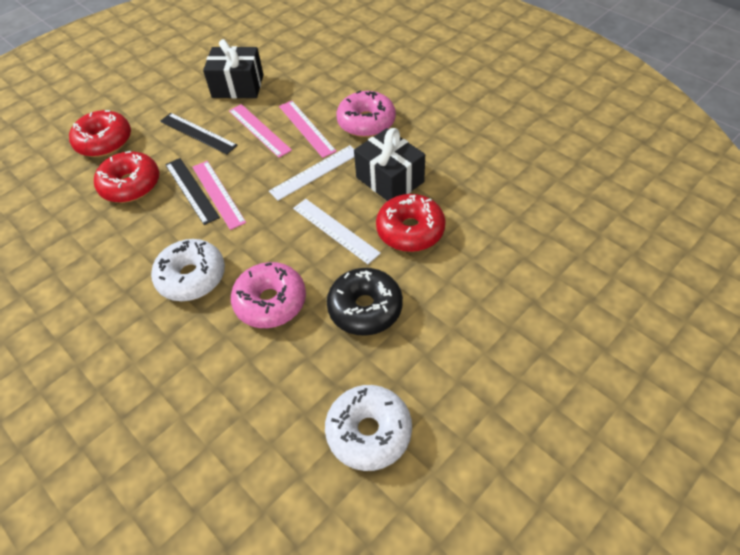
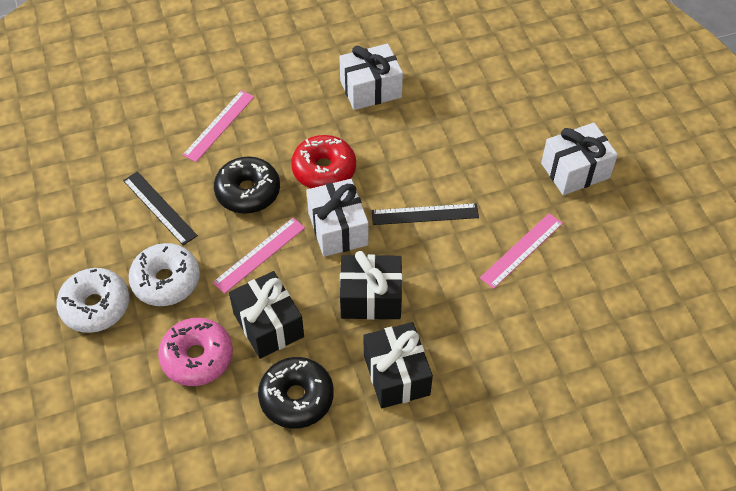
black donut: 1 -> 2
black gift: 2 -> 3
pink donut: 2 -> 1
red donut: 3 -> 1
white gift: 0 -> 3
white ruler: 2 -> 0

